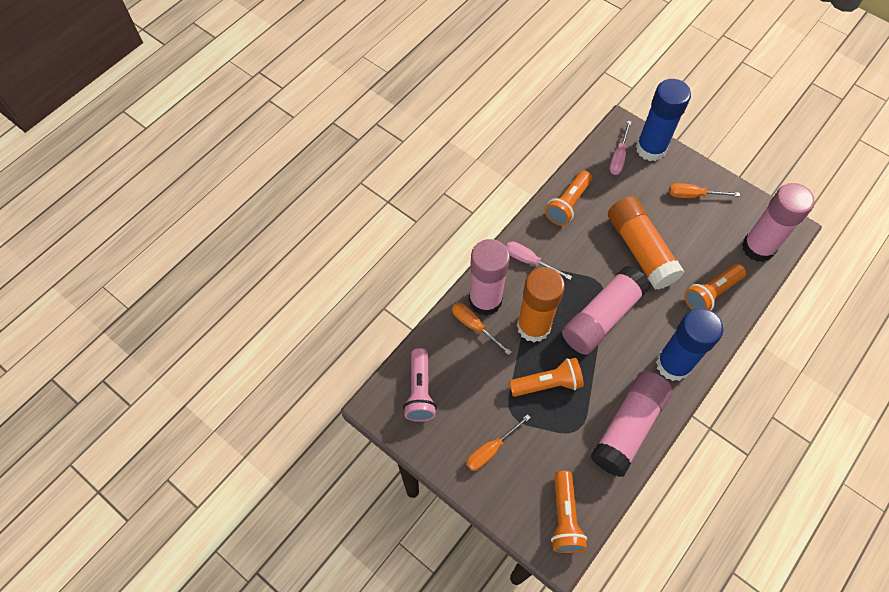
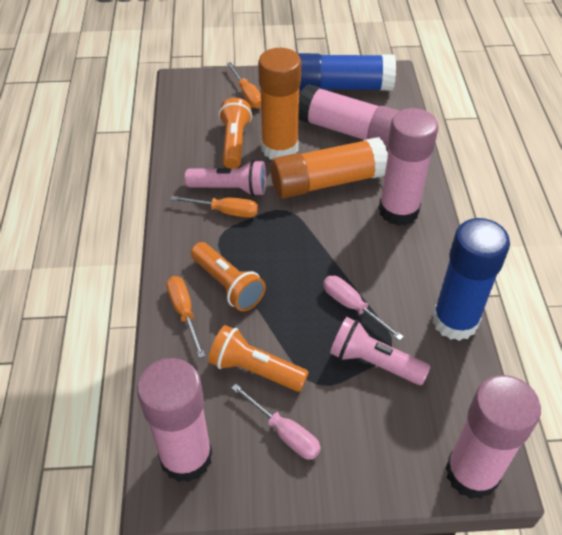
orange flashlight: 4 -> 3
pink flashlight: 1 -> 2

